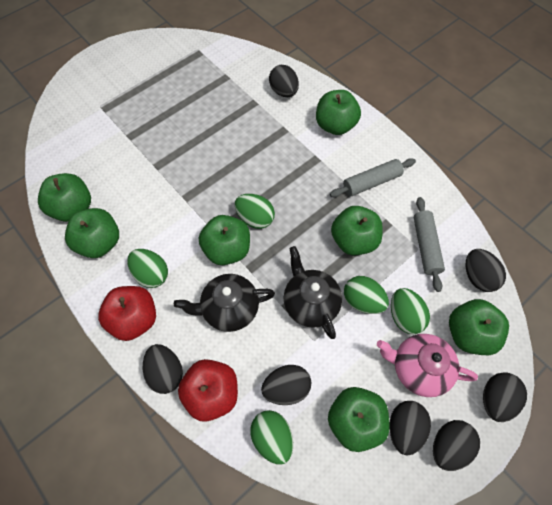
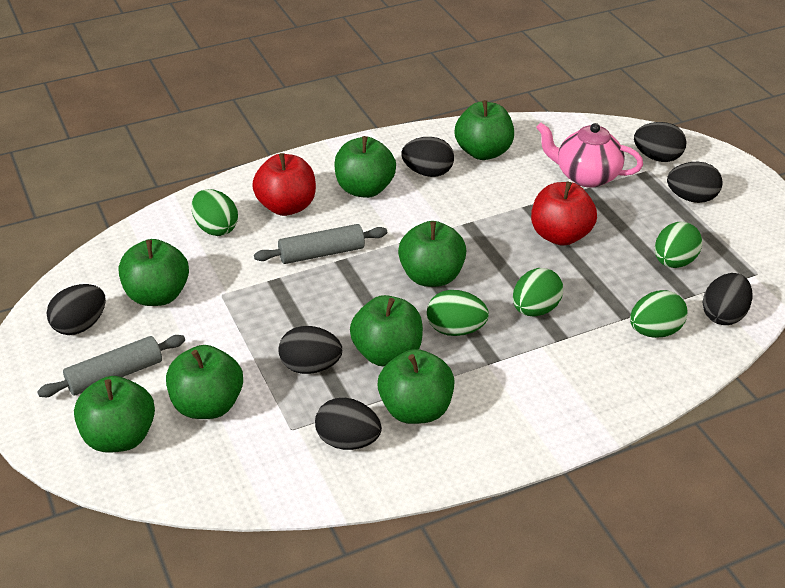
black teapot: 2 -> 0
green apple: 7 -> 8

